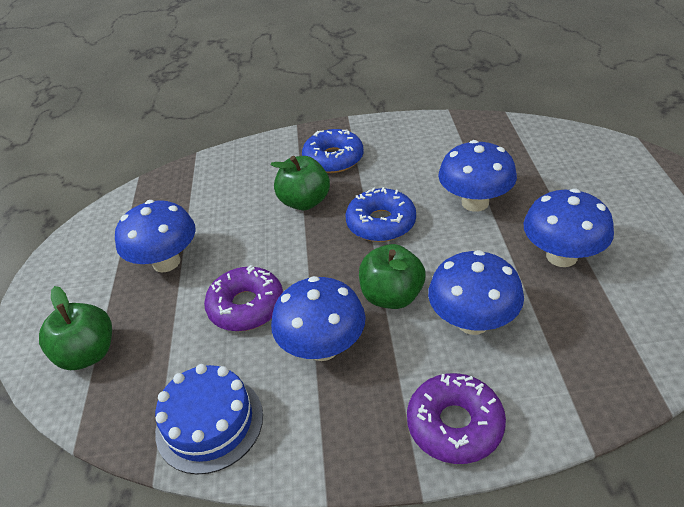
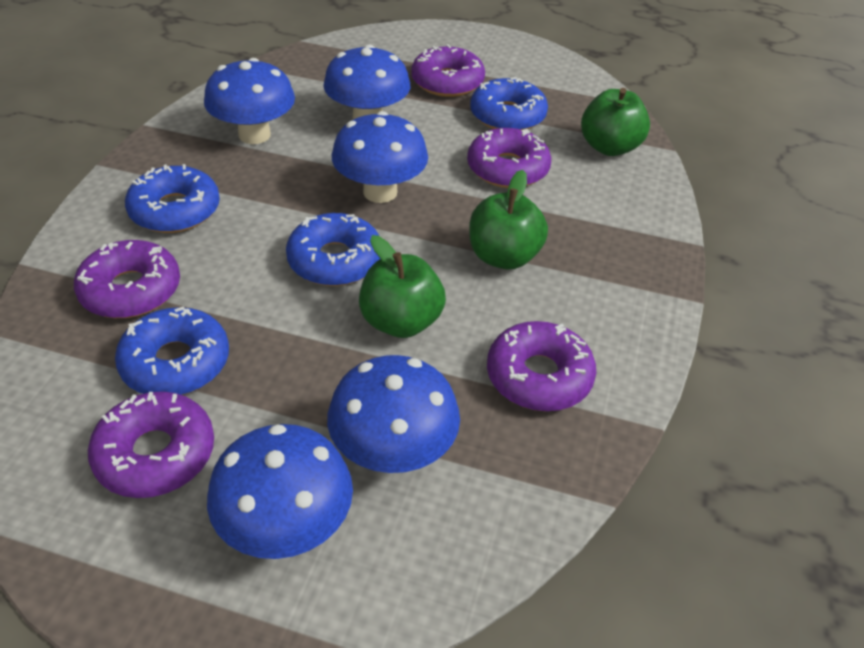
blue cake: 1 -> 0
blue donut: 2 -> 4
purple donut: 2 -> 5

